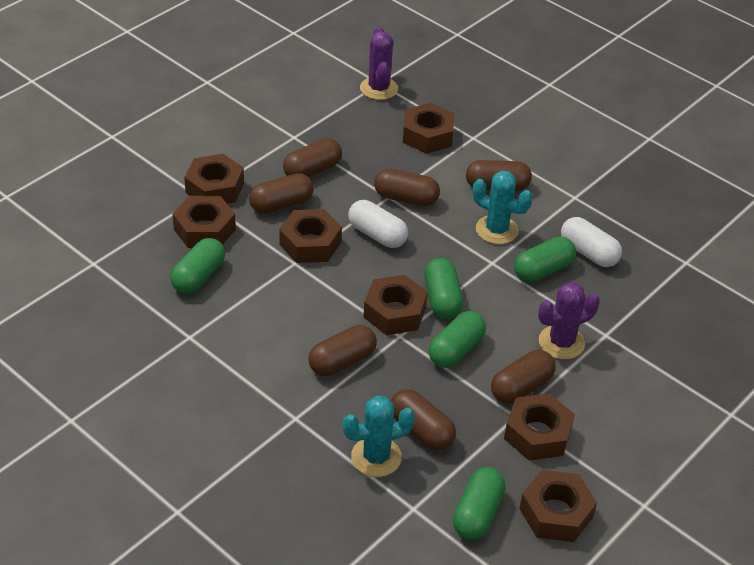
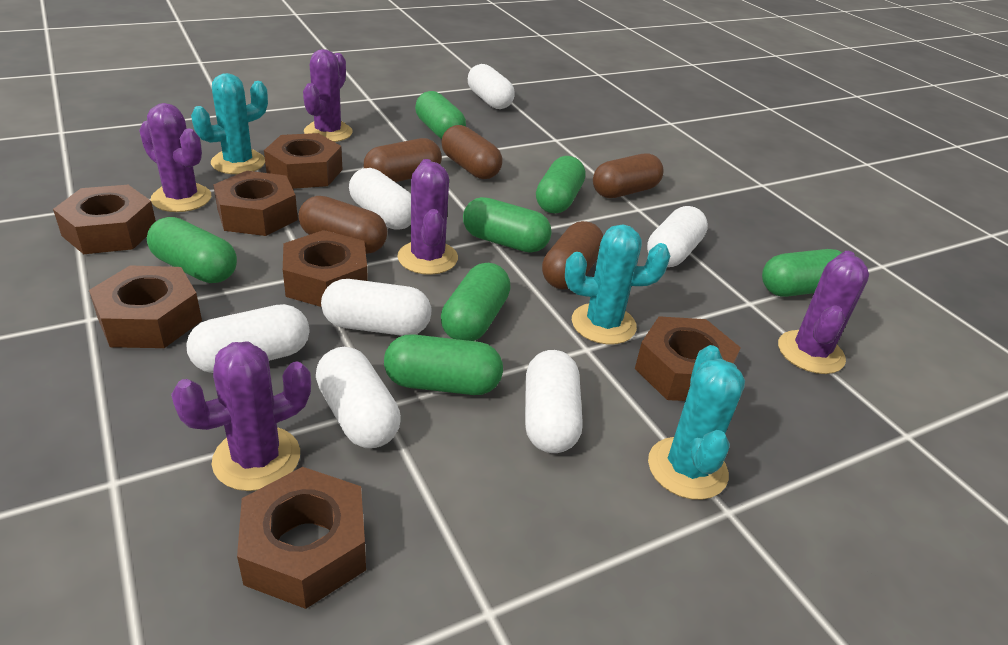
brown capsule: 7 -> 5
green capsule: 5 -> 7
purple cactus: 2 -> 5
turquoise cactus: 2 -> 3
white capsule: 2 -> 7

